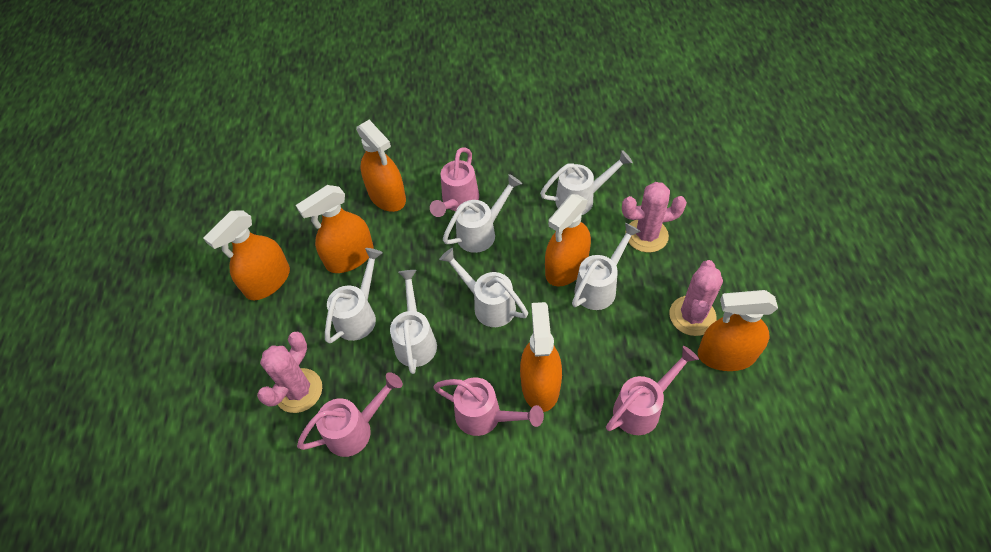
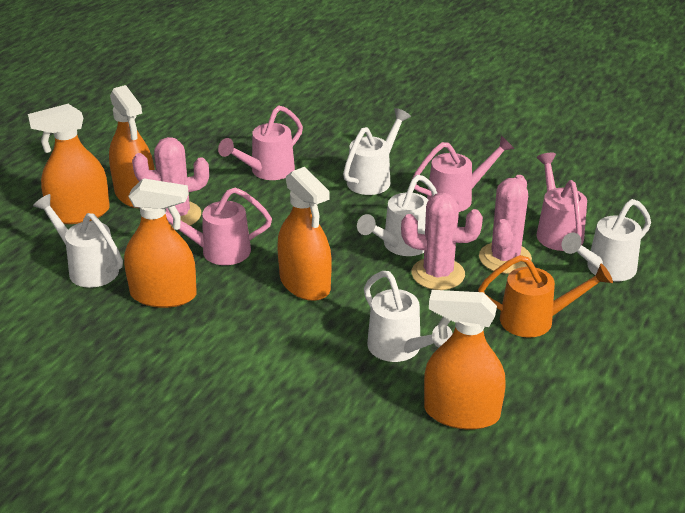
orange spray bottle: 6 -> 5
orange watering can: 0 -> 1
white watering can: 6 -> 5

